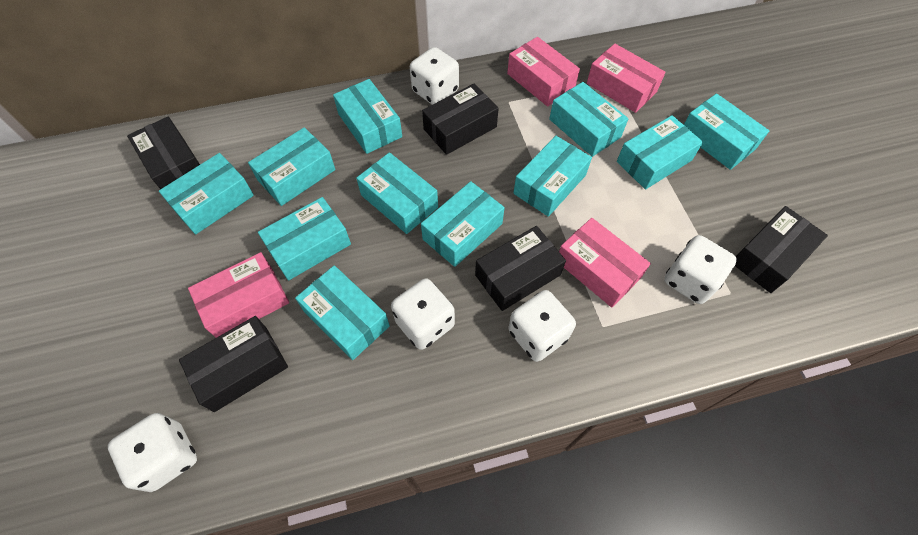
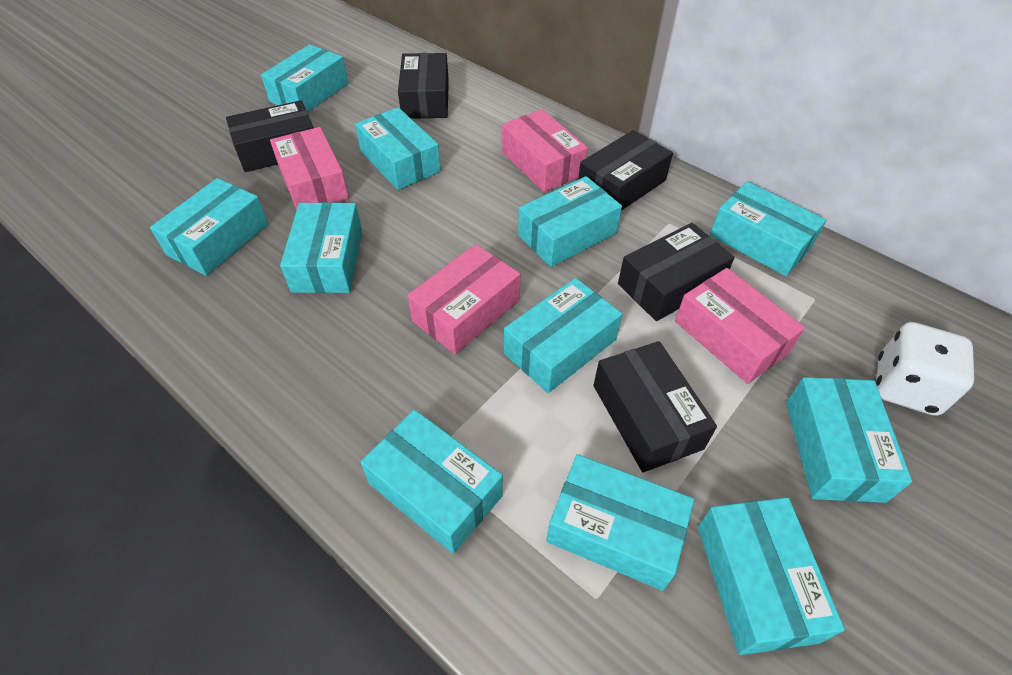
white dice: 5 -> 1

